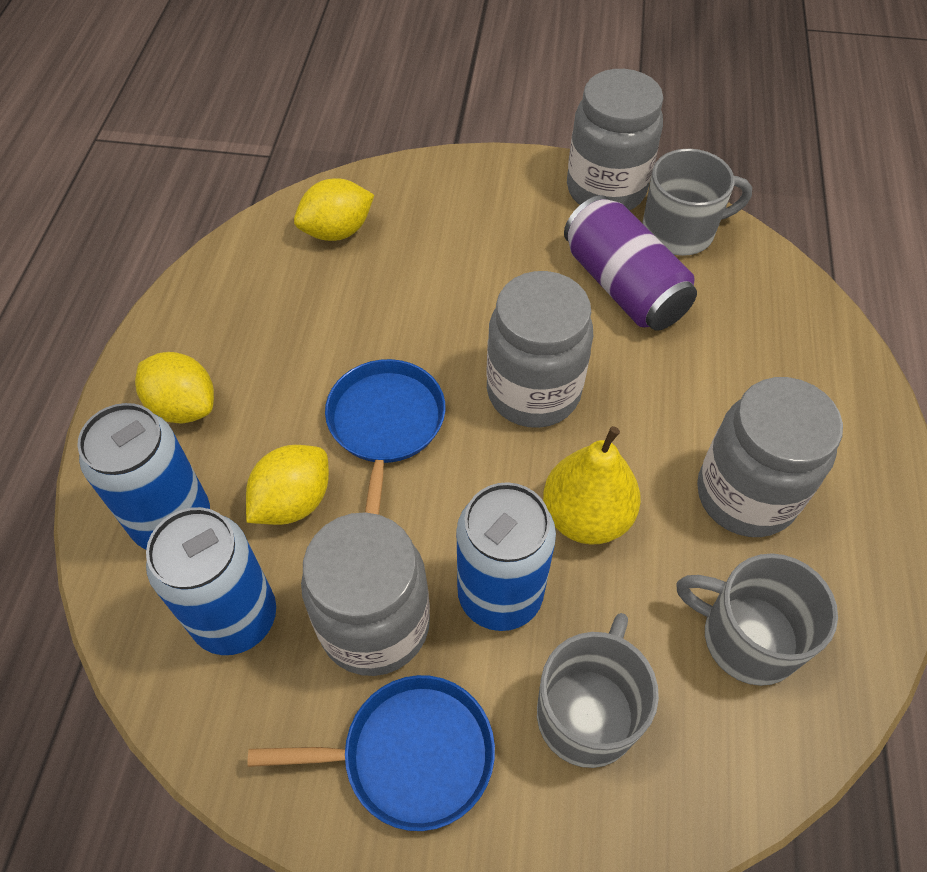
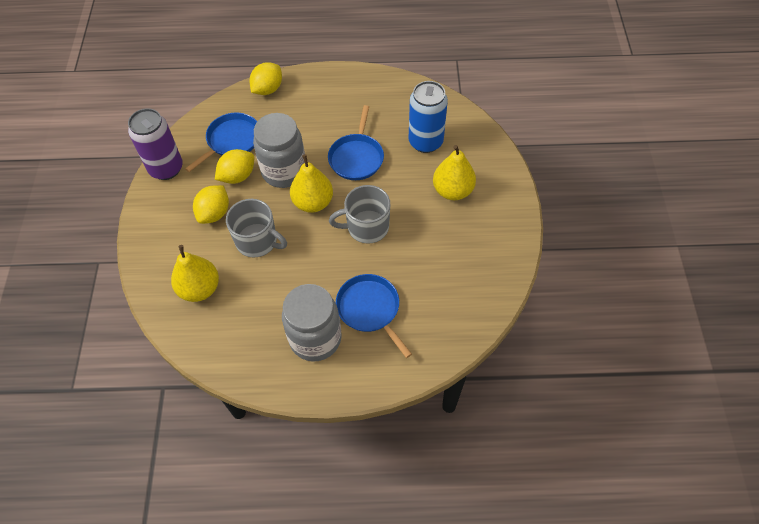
blue can: 3 -> 1
blue pan: 2 -> 3
grey jar: 4 -> 2
grey mug: 3 -> 2
yellow pear: 1 -> 3

